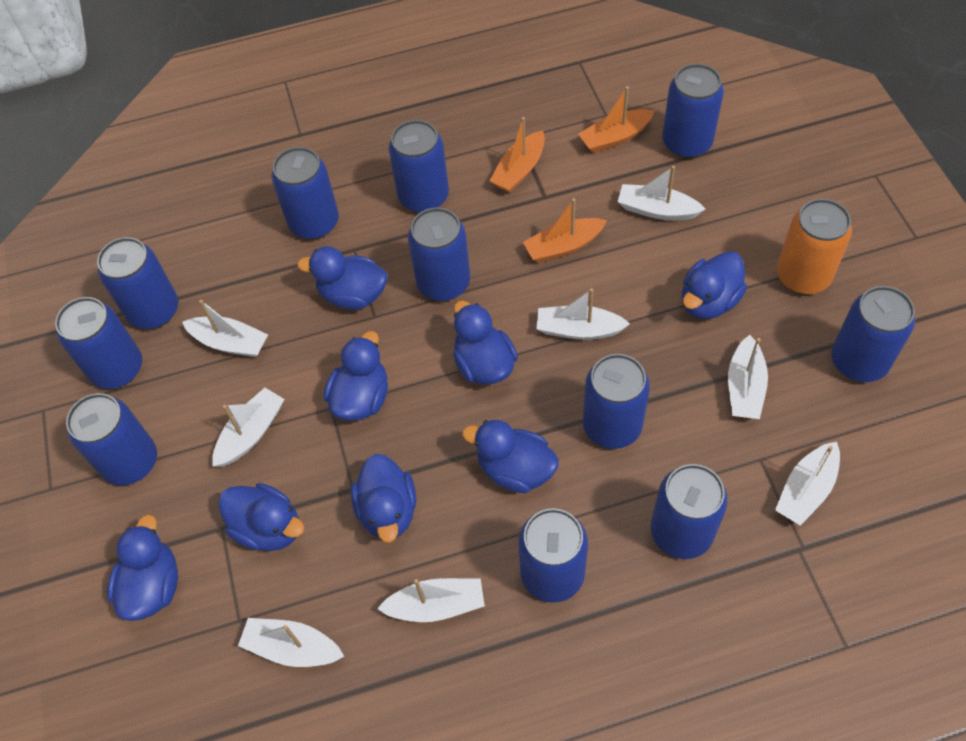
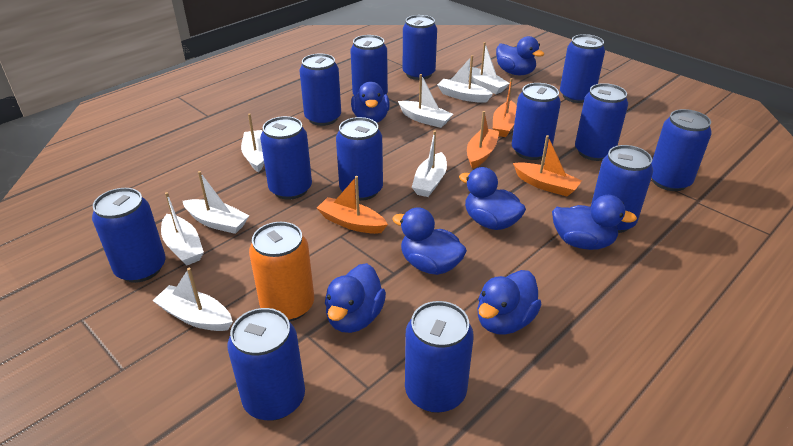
blue can: 11 -> 13
blue duck: 8 -> 7
orange boat: 3 -> 4

